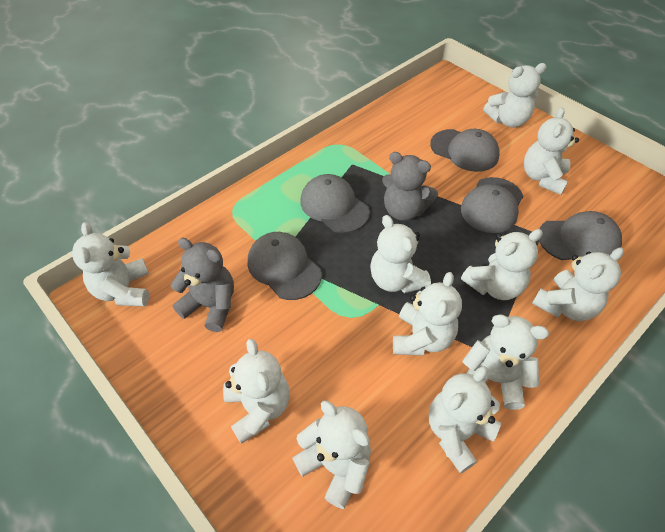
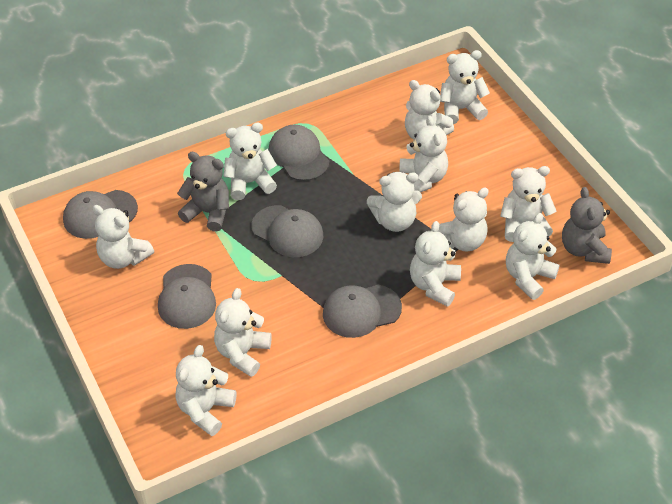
white teddy bear: 11 -> 12

